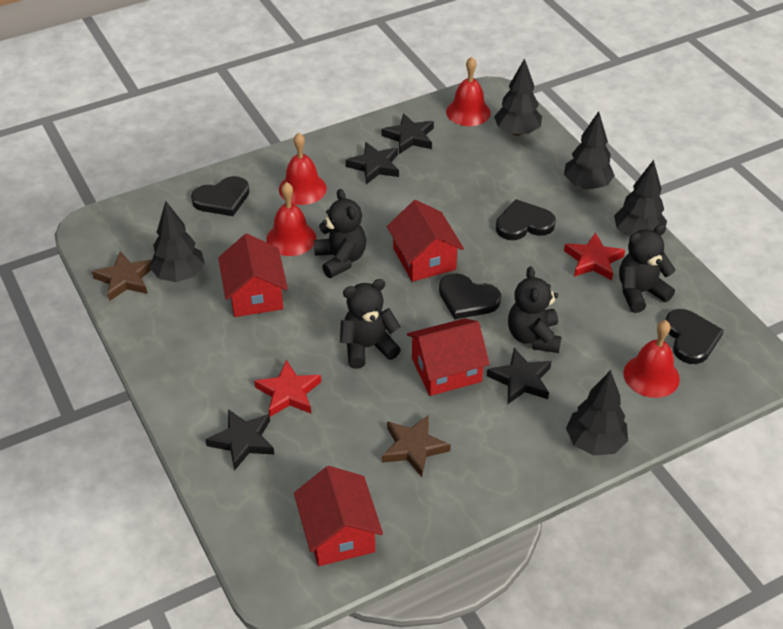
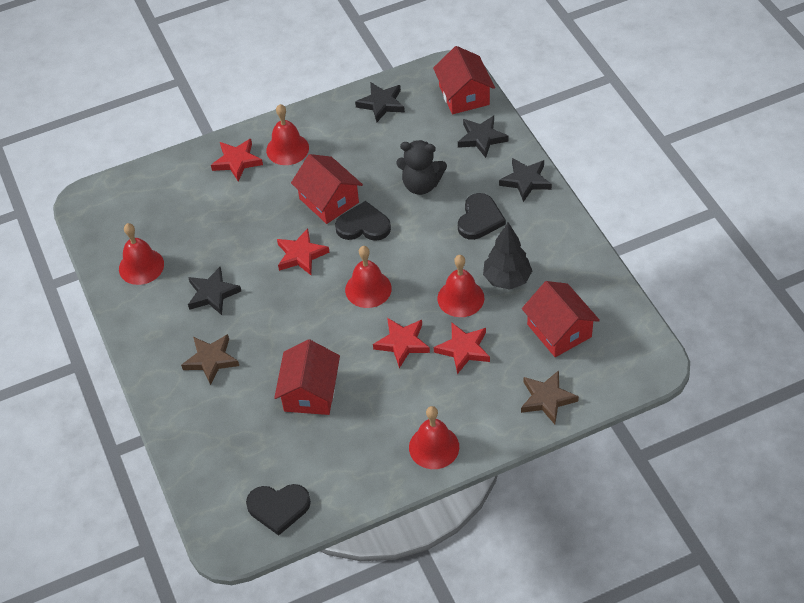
black heart: 4 -> 3
black teddy bear: 4 -> 1
black tree: 5 -> 1
red bell: 4 -> 5
red star: 2 -> 4

